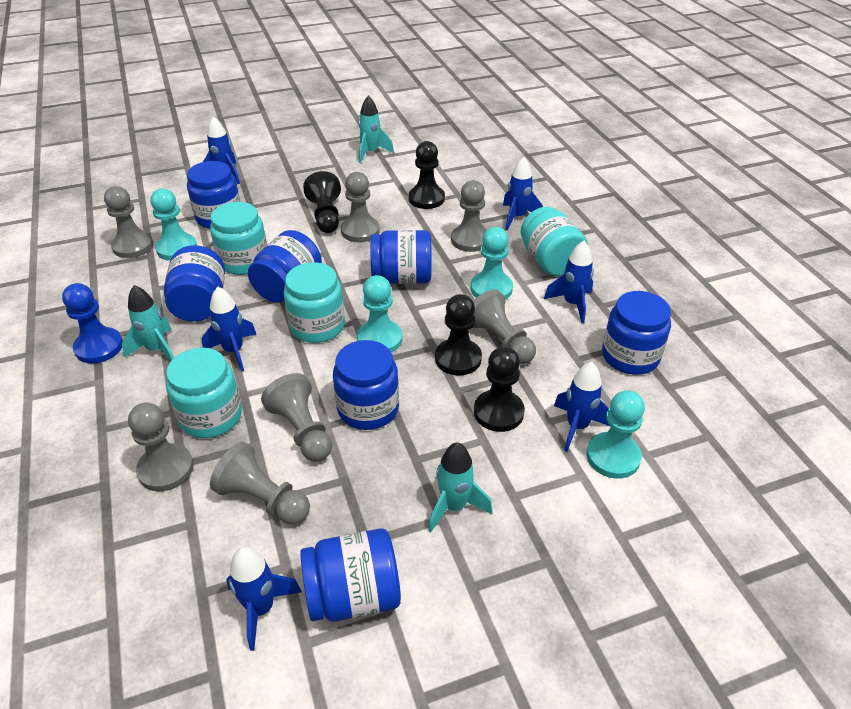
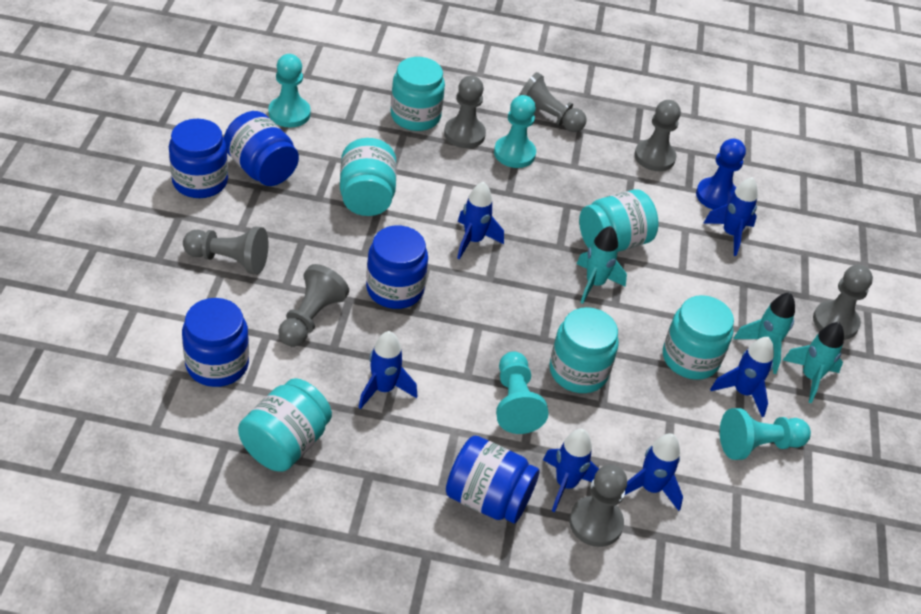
black pawn: 4 -> 0
blue jar: 7 -> 5
turquoise jar: 4 -> 6

